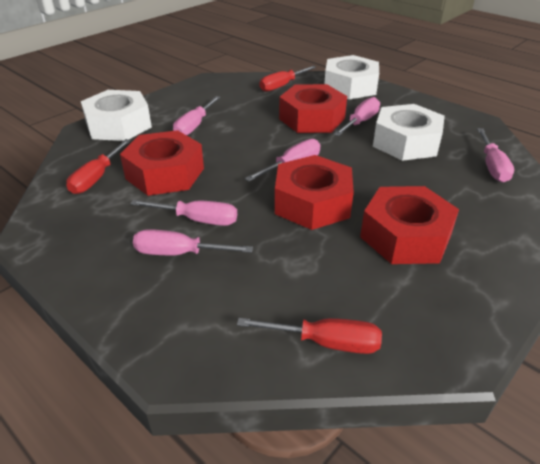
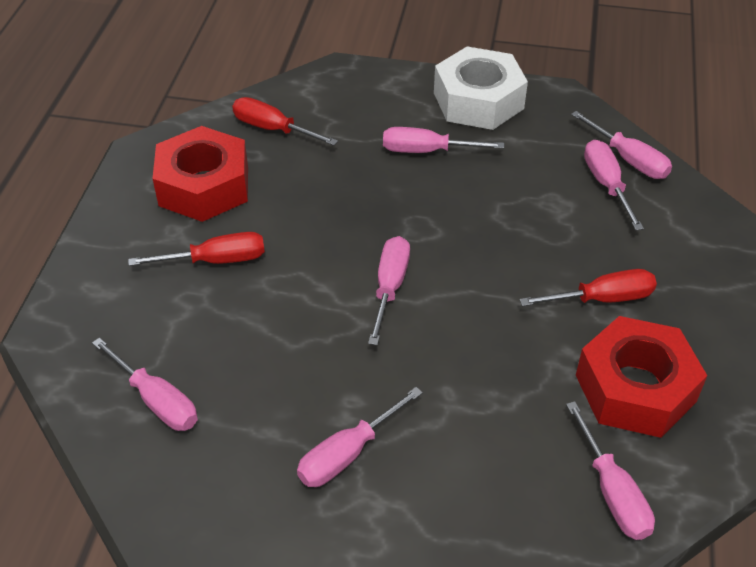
pink screwdriver: 6 -> 7
red nut: 4 -> 2
white nut: 3 -> 1

